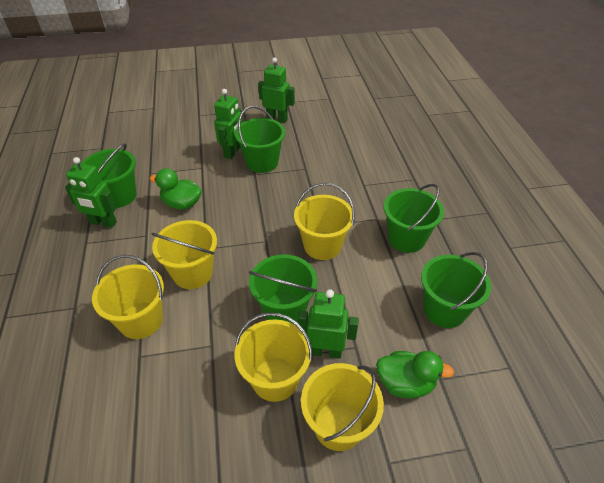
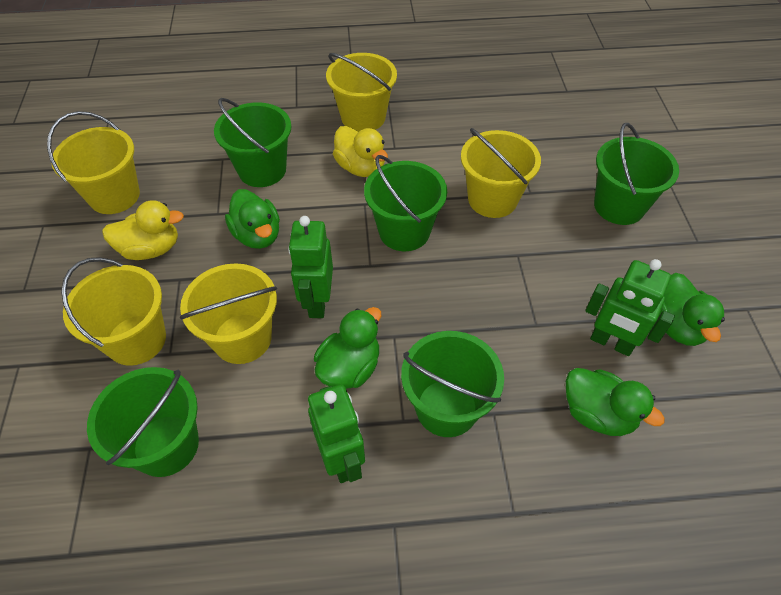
green duck: 2 -> 4
green robot: 4 -> 3
yellow duck: 0 -> 2

